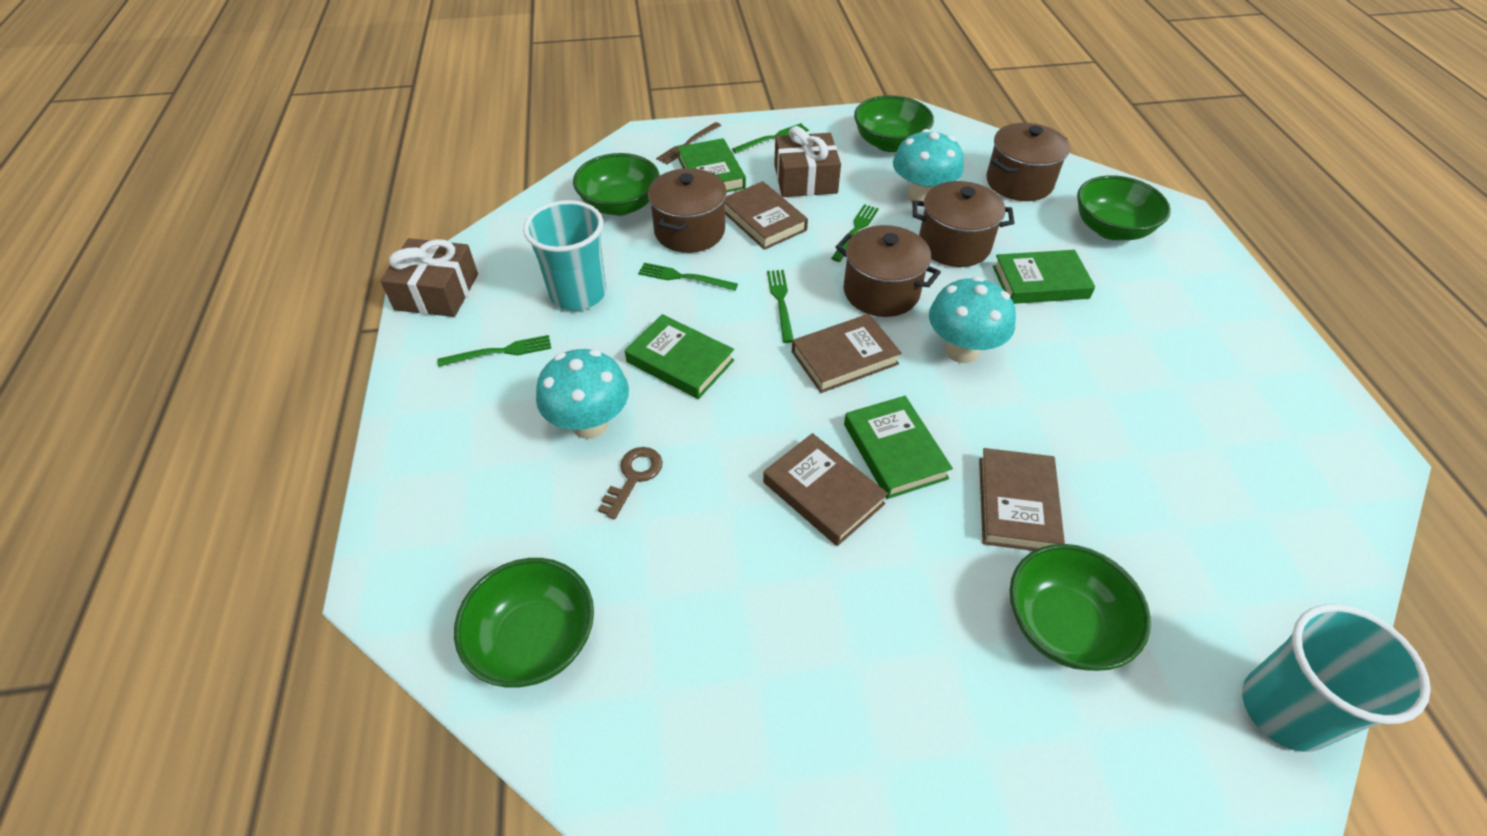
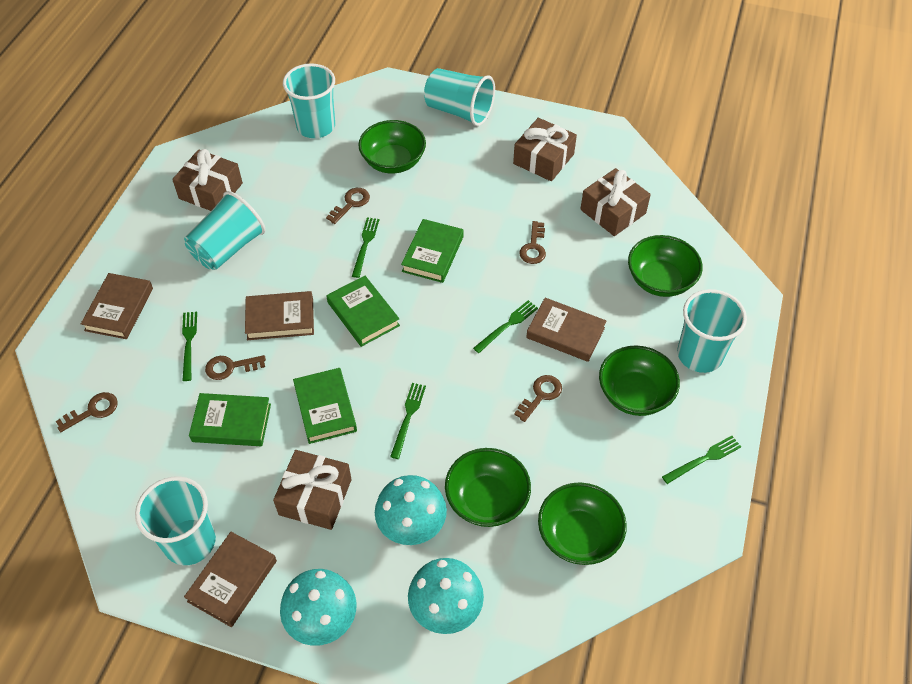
brown fork: 1 -> 0
brown gift: 2 -> 4
brown key: 1 -> 5
brown pot: 4 -> 0
turquoise cup: 2 -> 5

